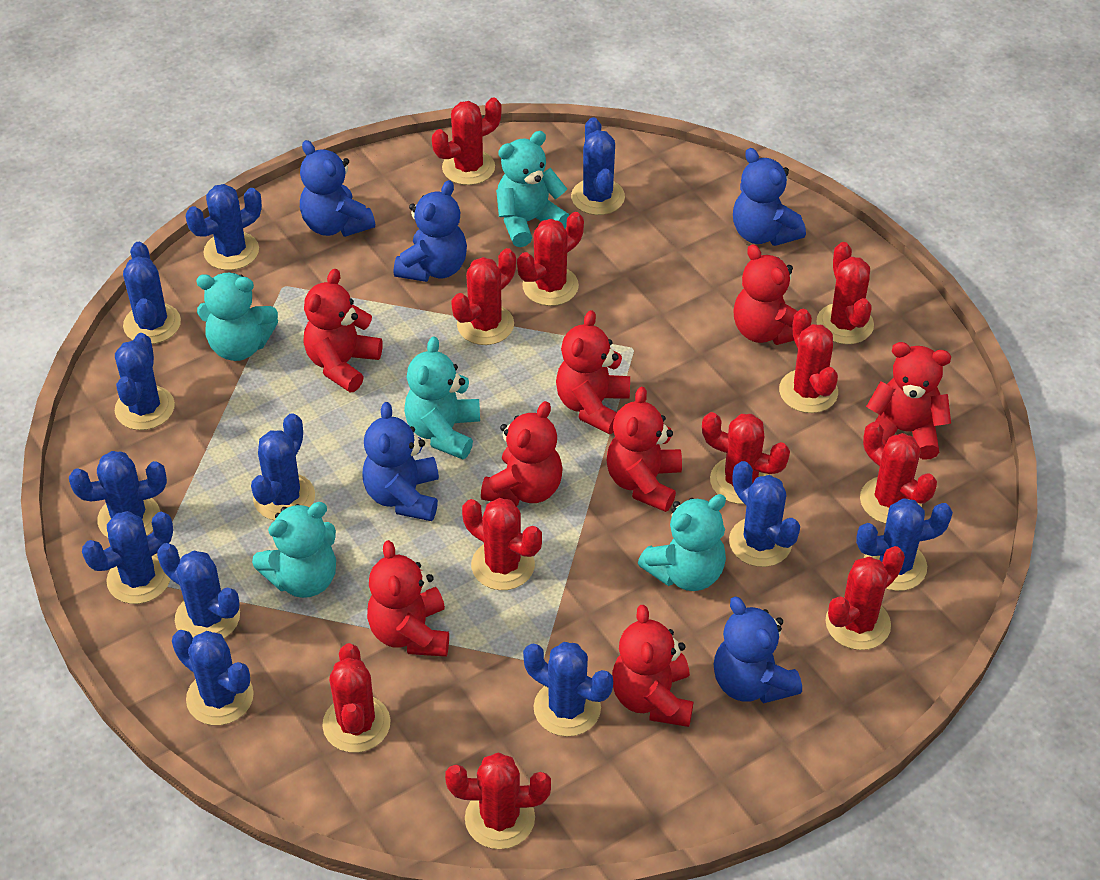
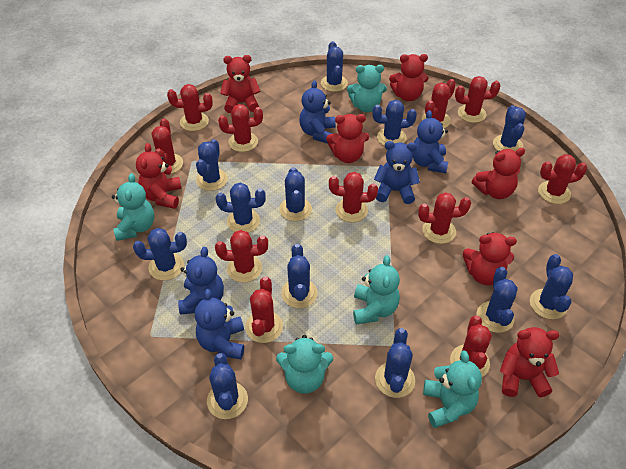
red teddy bear: 8 -> 7

